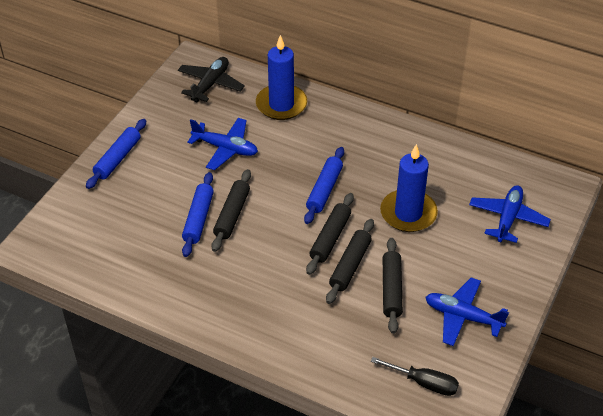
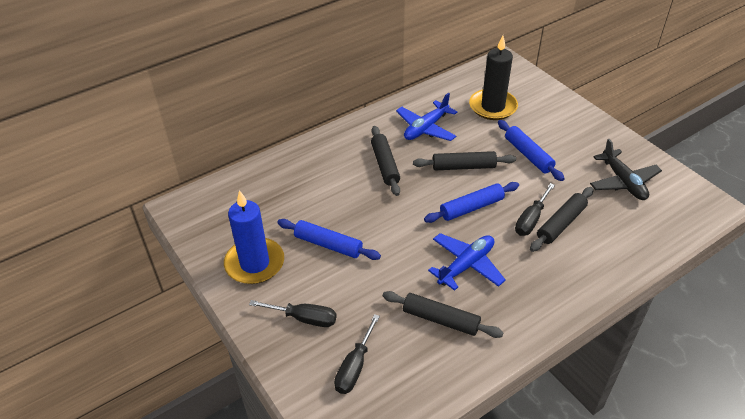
black candle: 0 -> 1
black screwdriver: 1 -> 3
blue candle: 2 -> 1
blue plane: 3 -> 2

